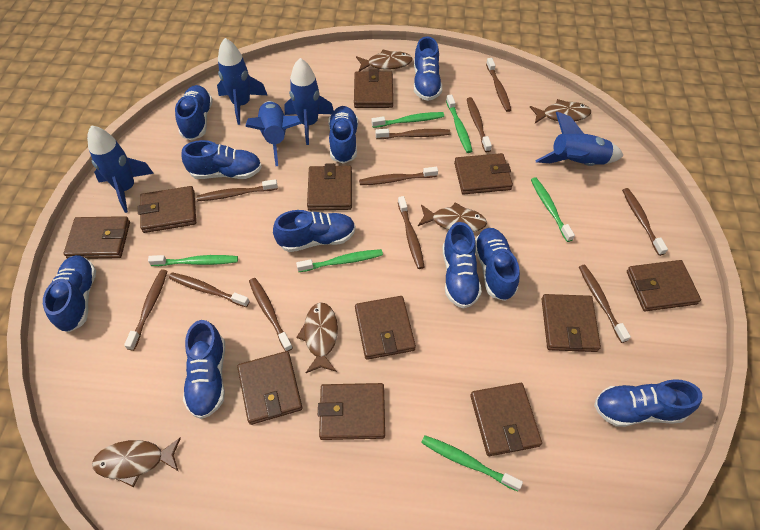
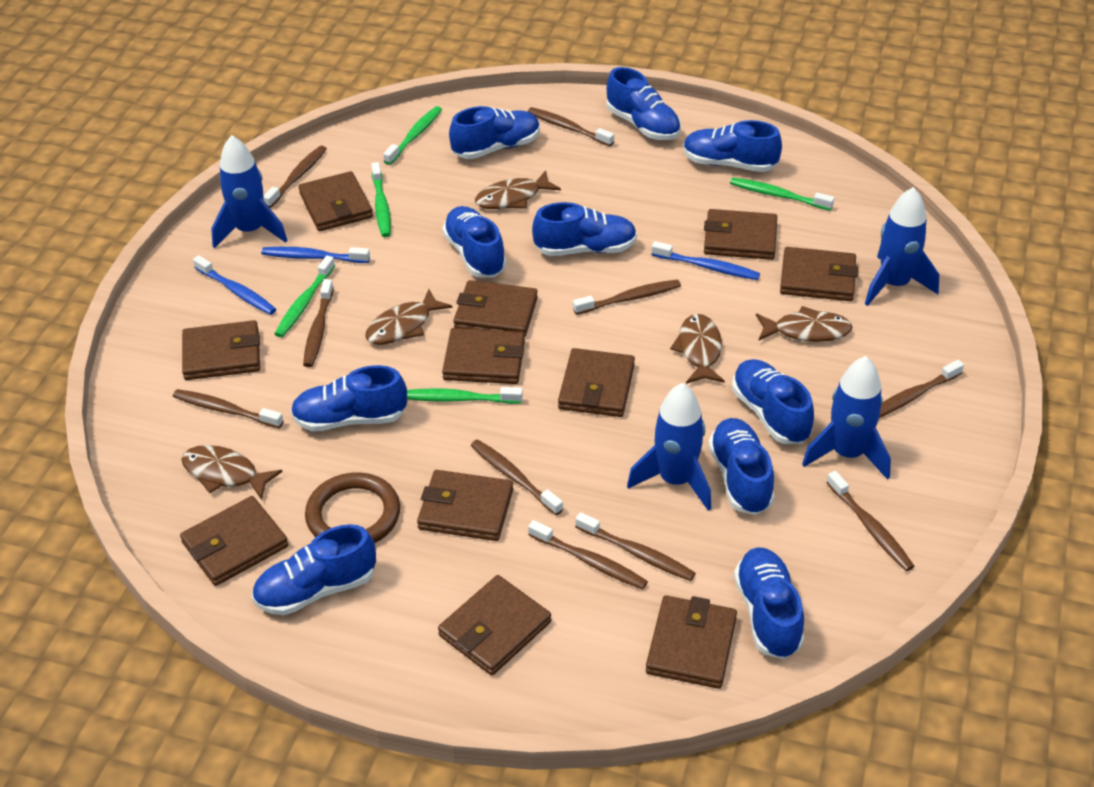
blue rocket: 5 -> 4
blue toothbrush: 0 -> 3
brown ring: 0 -> 1
brown toothbrush: 11 -> 10
green toothbrush: 6 -> 5

